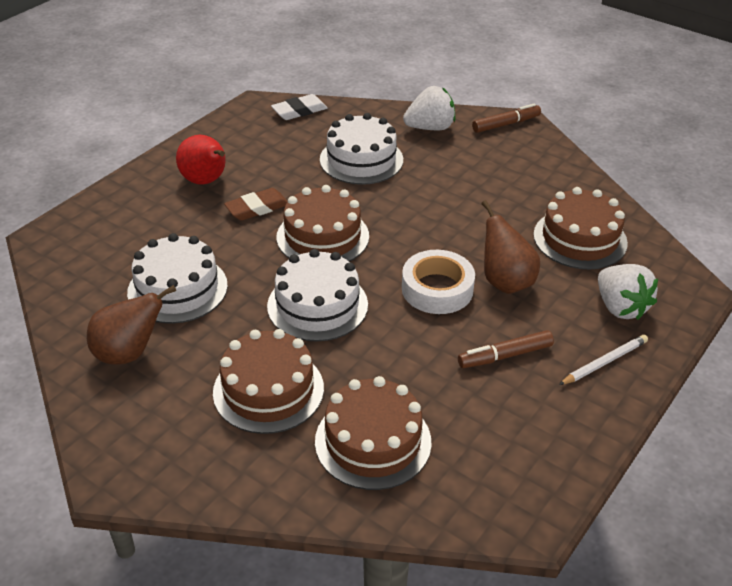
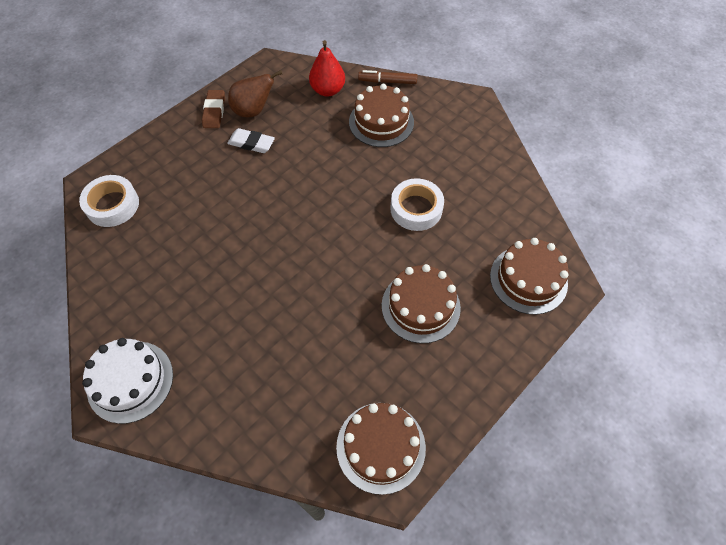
brown marker: 2 -> 1
brown pear: 2 -> 1
white cake: 3 -> 1
white pencil: 1 -> 0
white strawberry: 2 -> 0
white tape: 1 -> 2

